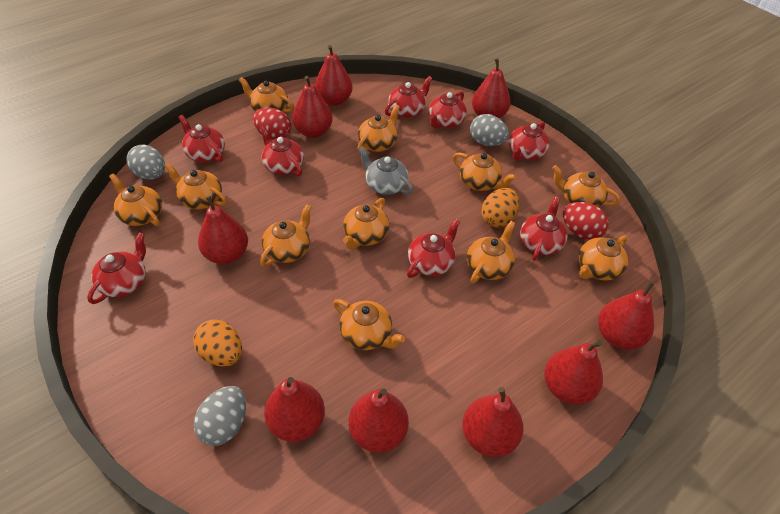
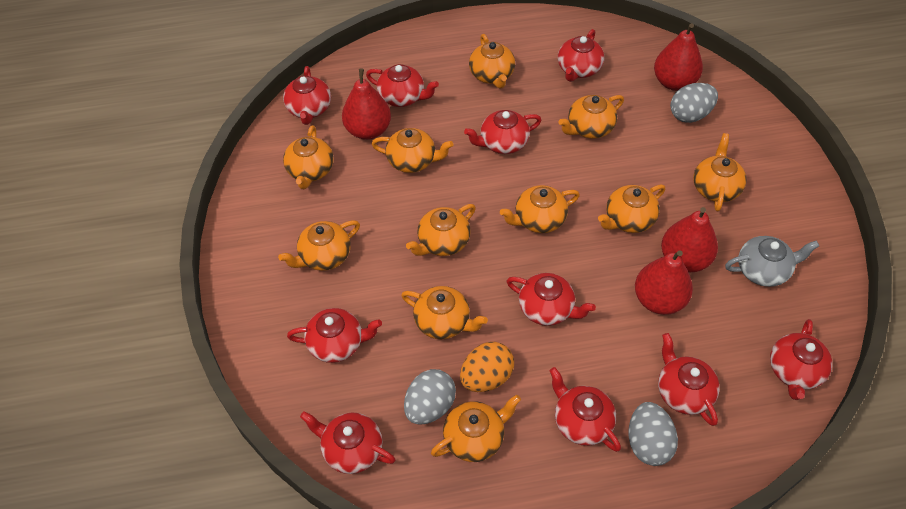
orange egg: 2 -> 1
red egg: 2 -> 0
red pear: 9 -> 4
red teapot: 8 -> 10

